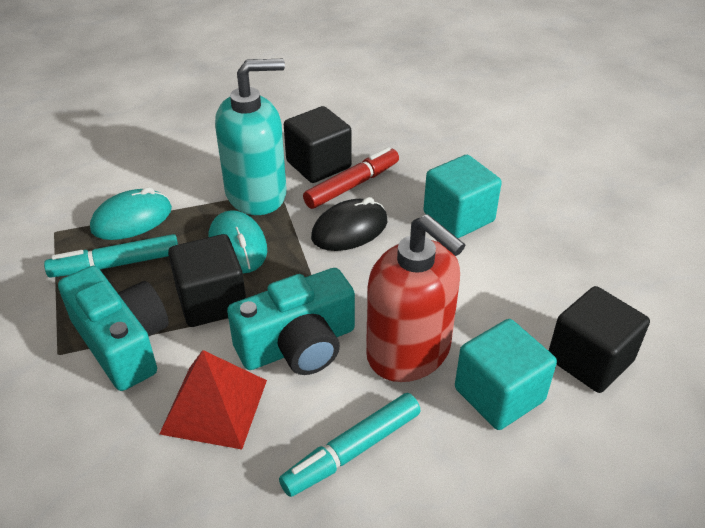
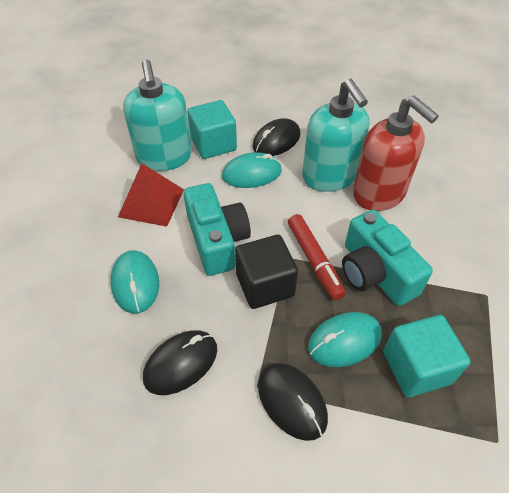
black cube: 3 -> 1
black mouse: 1 -> 3
turquoise marker: 2 -> 0
turquoise mouse: 2 -> 3
turquoise soap dispenser: 1 -> 2

